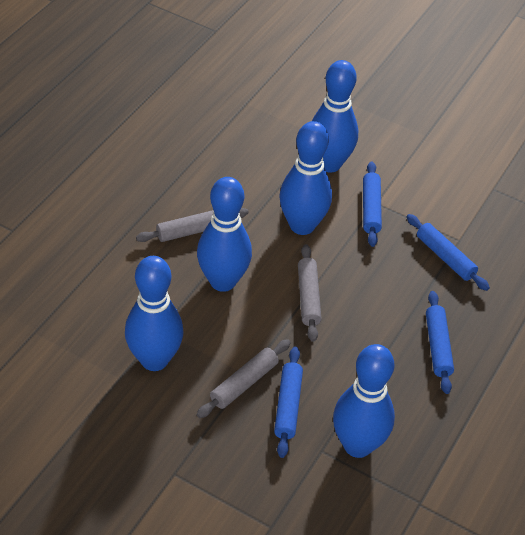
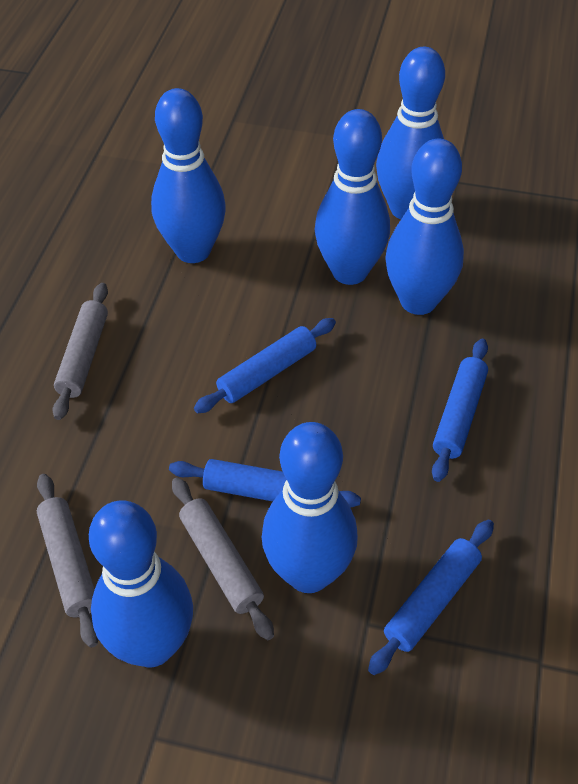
blue bowling pin: 5 -> 6

